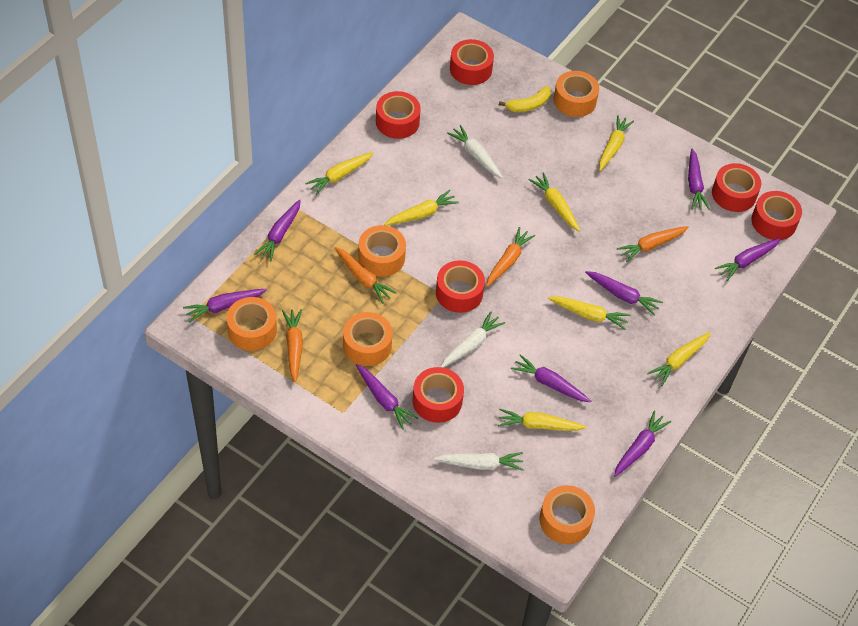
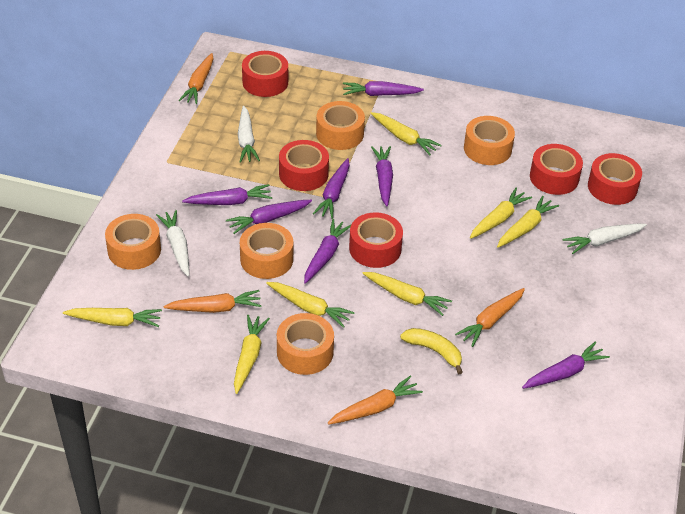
purple carrot: 8 -> 7
red tape: 6 -> 5

